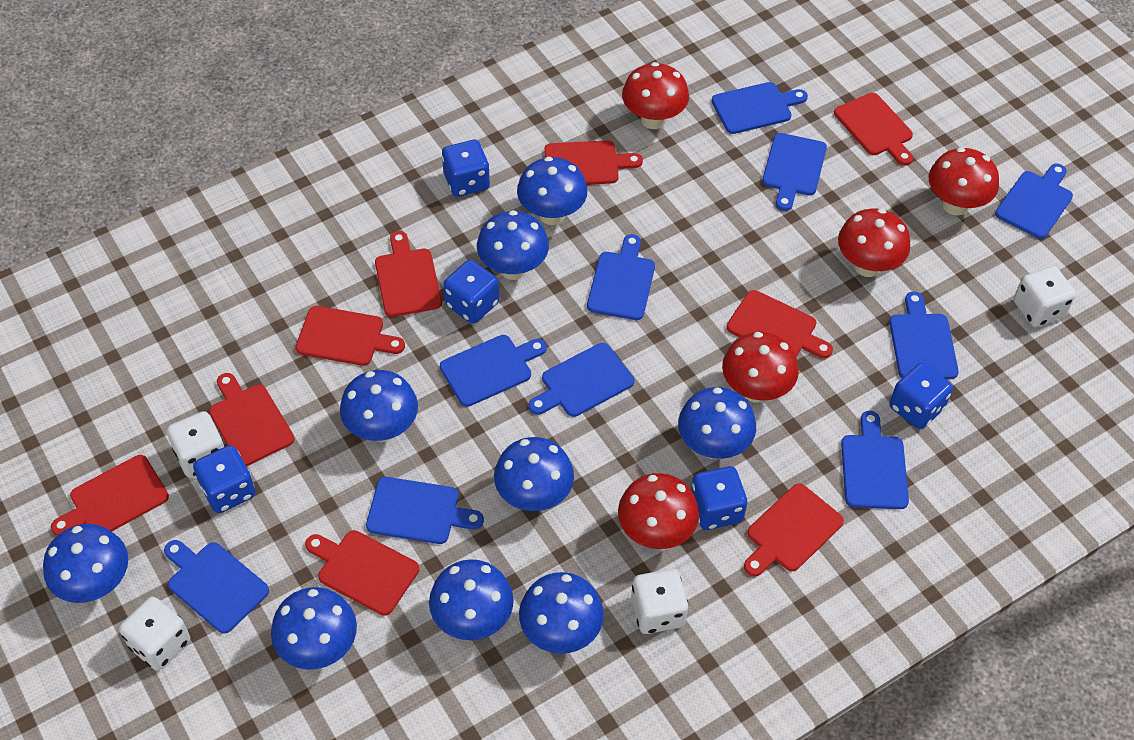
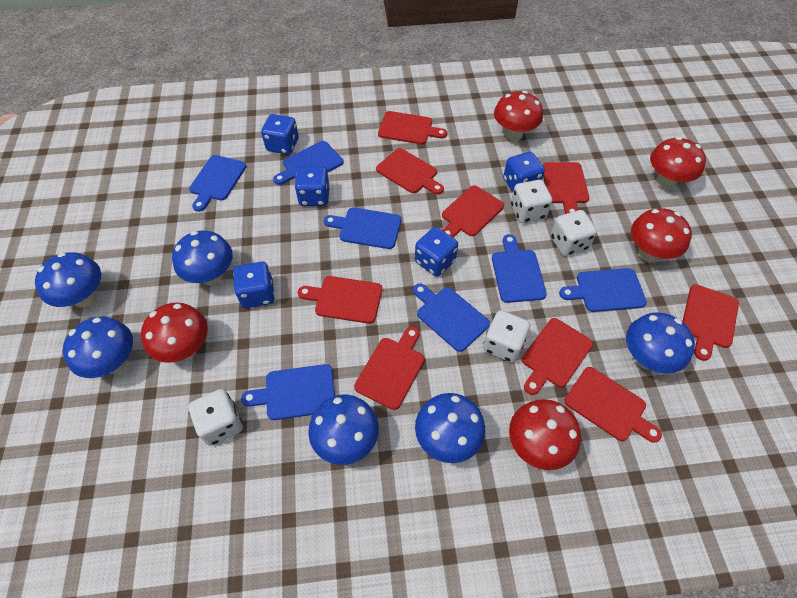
blue cutting board: 10 -> 7
blue mushroom: 9 -> 6

